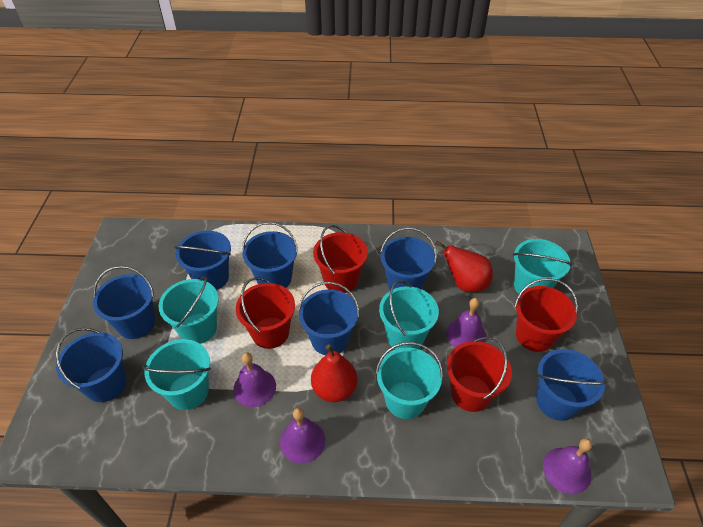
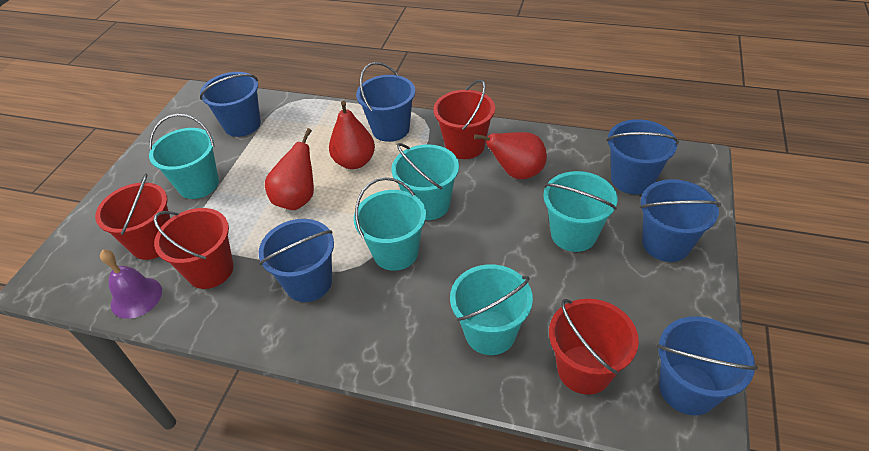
blue bucket: 7 -> 6
purple bell: 4 -> 1
red pear: 2 -> 3

